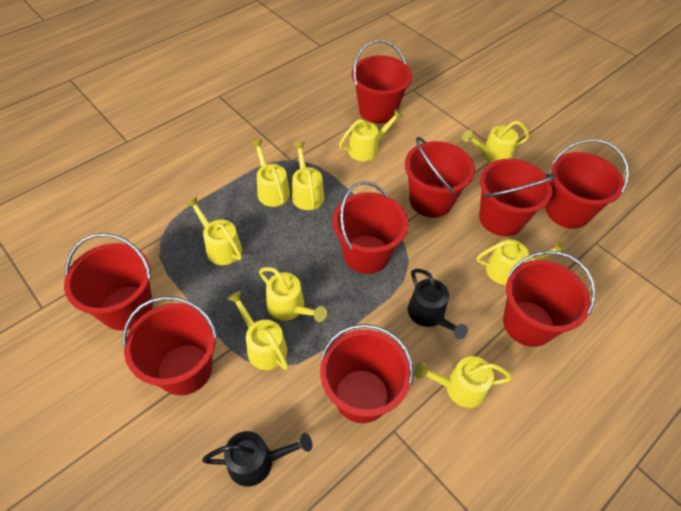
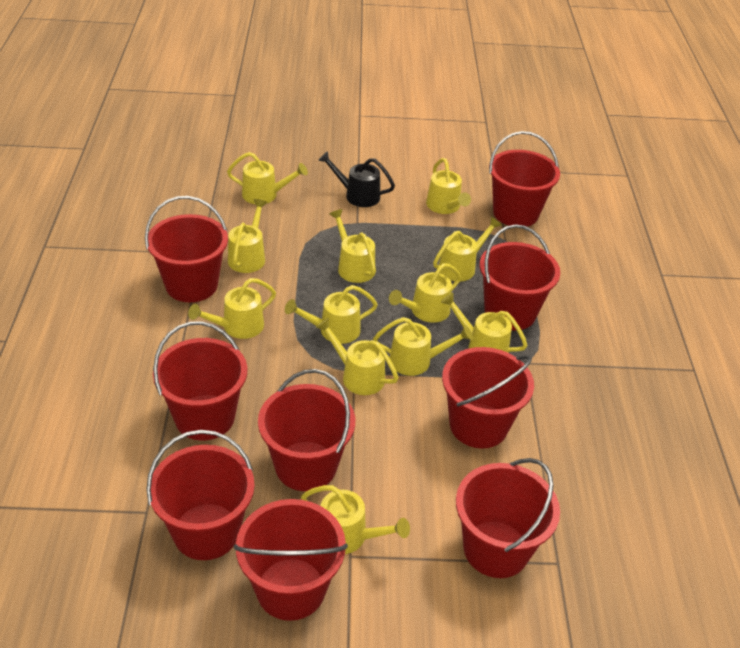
black watering can: 2 -> 1
yellow watering can: 9 -> 12

